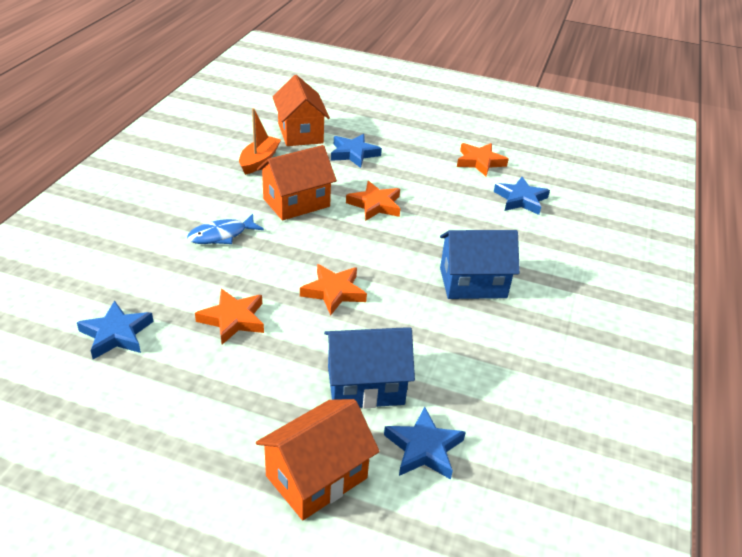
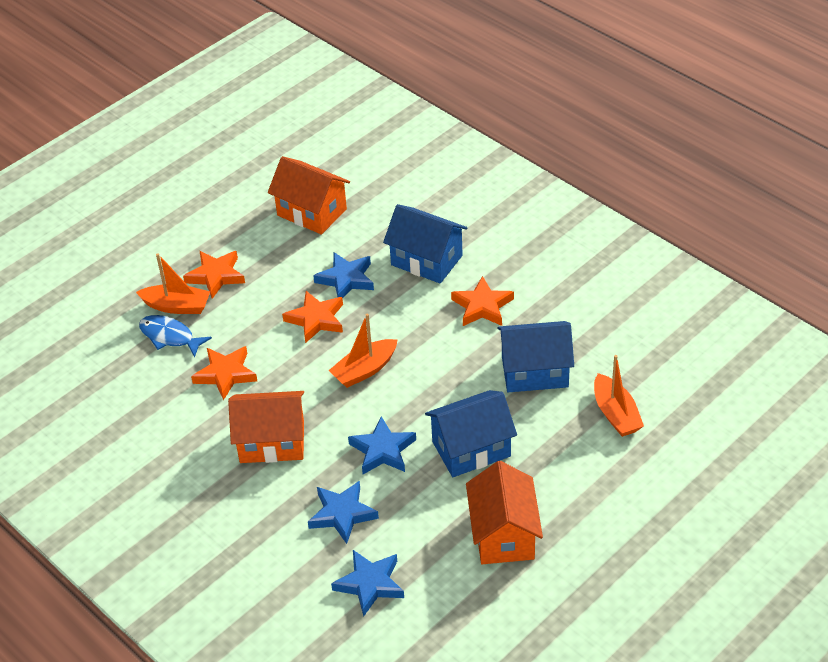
blue house: 2 -> 3
orange boat: 1 -> 3

